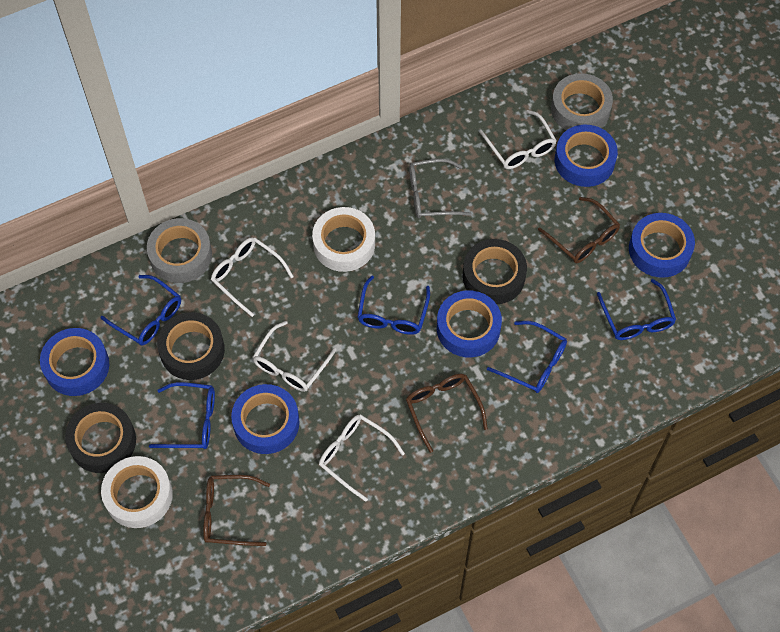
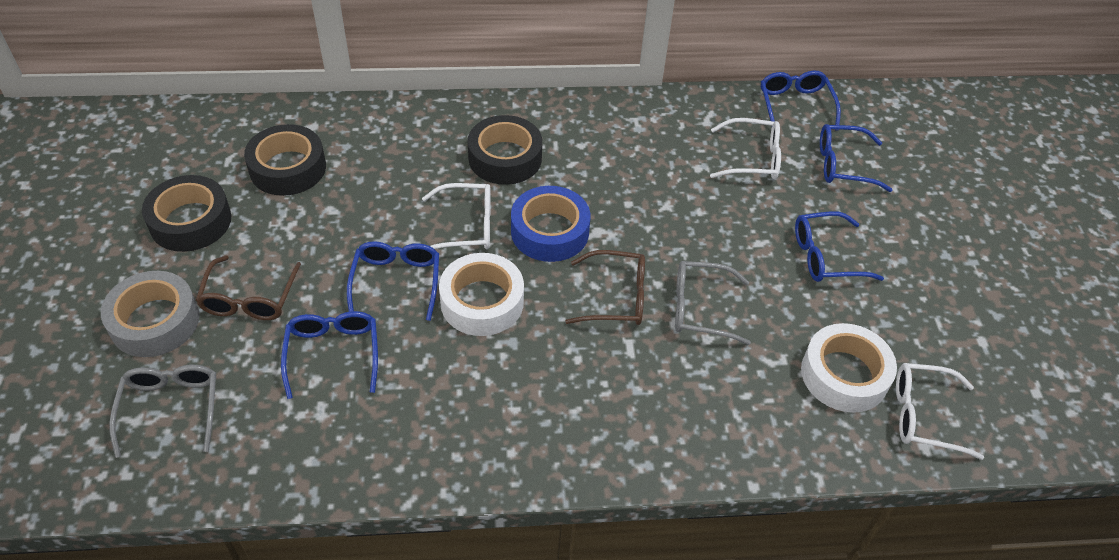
blue tape: 5 -> 1
brown glasses: 3 -> 2
grey glasses: 1 -> 2
grey tape: 2 -> 1
white glasses: 4 -> 3

